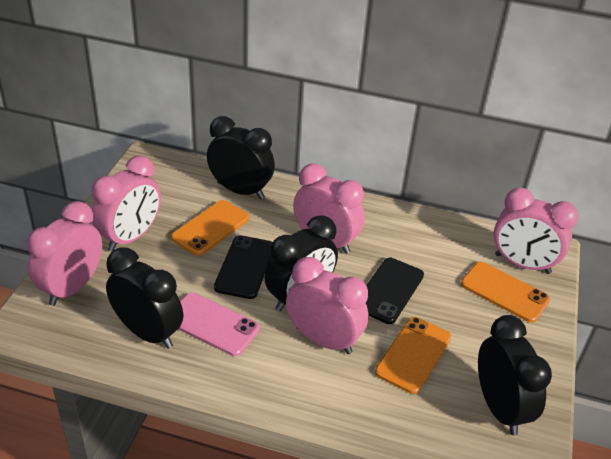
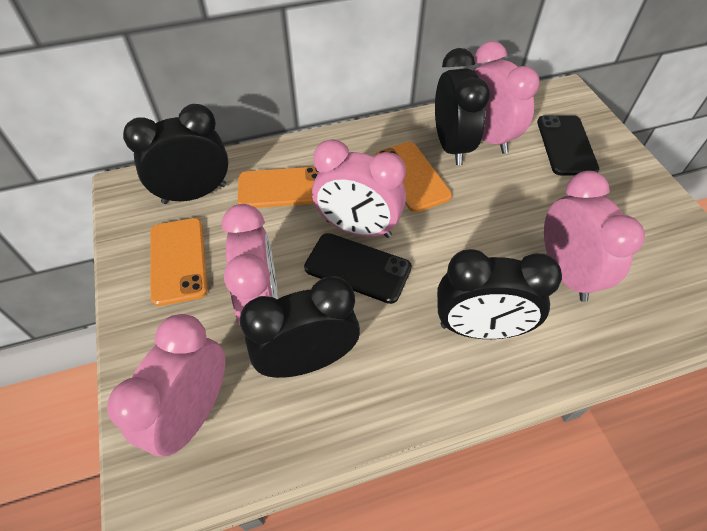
pink phone: 1 -> 0

